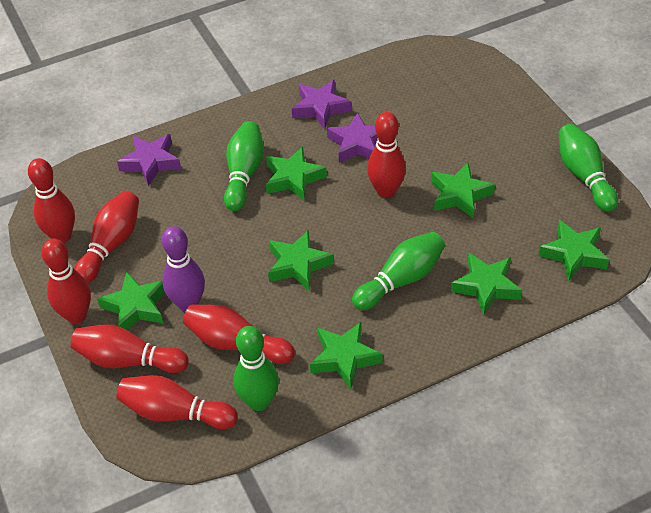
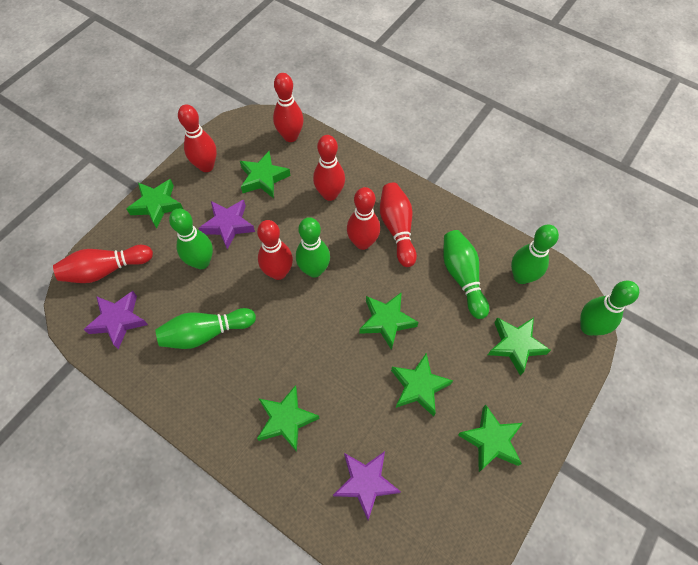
green bowling pin: 4 -> 6
purple bowling pin: 1 -> 0

